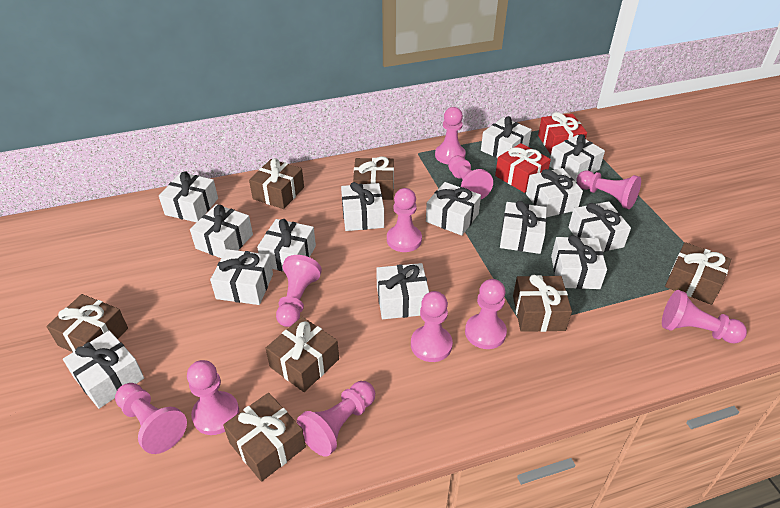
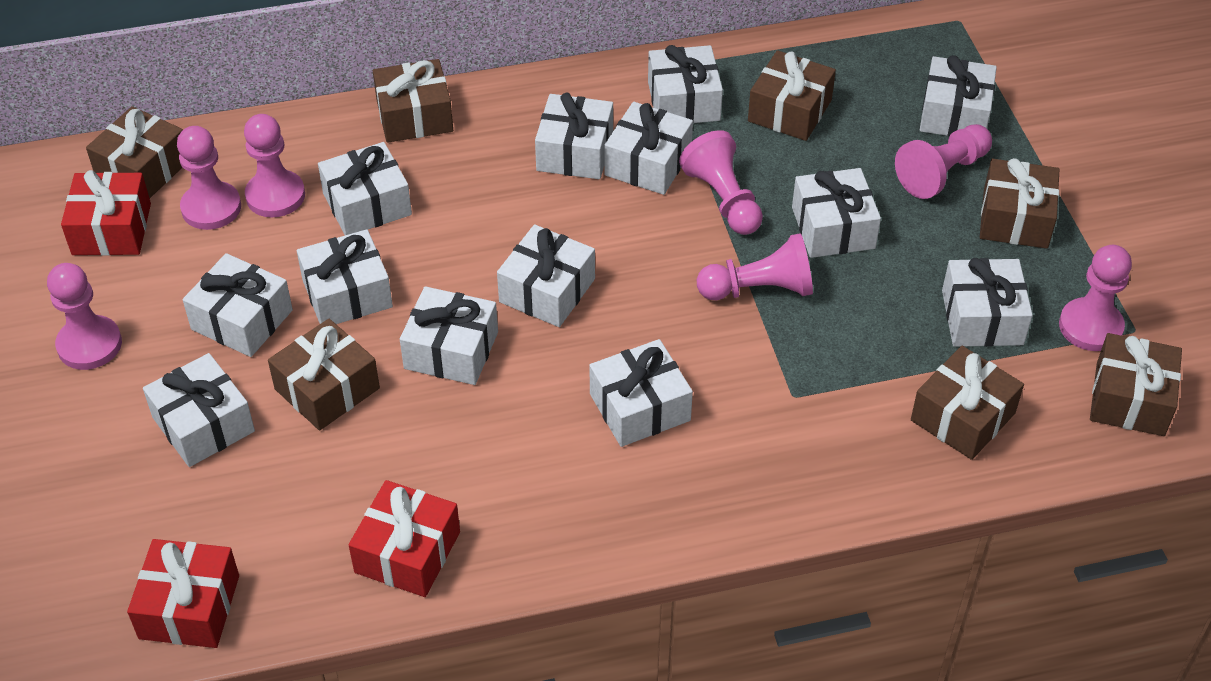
pink pawn: 11 -> 7
red gift: 2 -> 3
white gift: 14 -> 13

